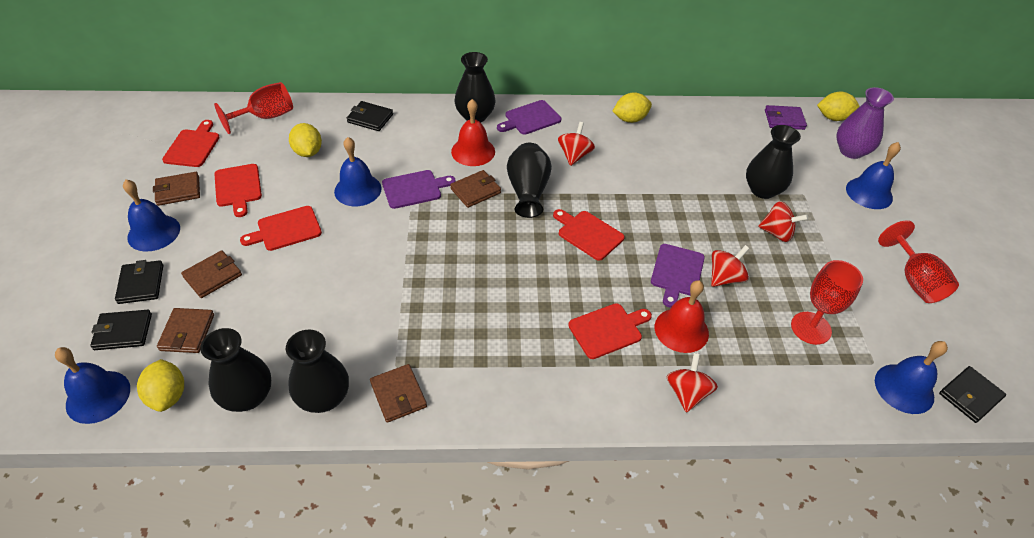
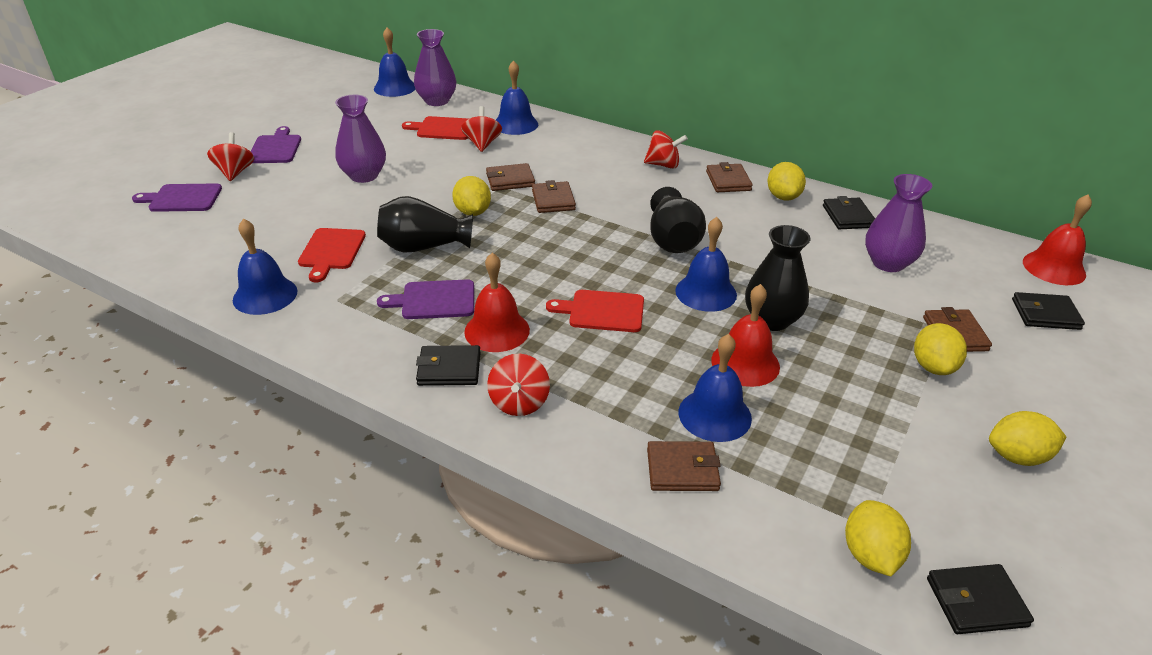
black vase: 5 -> 3
purple vase: 1 -> 3
purple wallet: 1 -> 0
red bell: 2 -> 3
red cutting board: 5 -> 3
red goblet: 3 -> 0
yellow lemon: 4 -> 5

